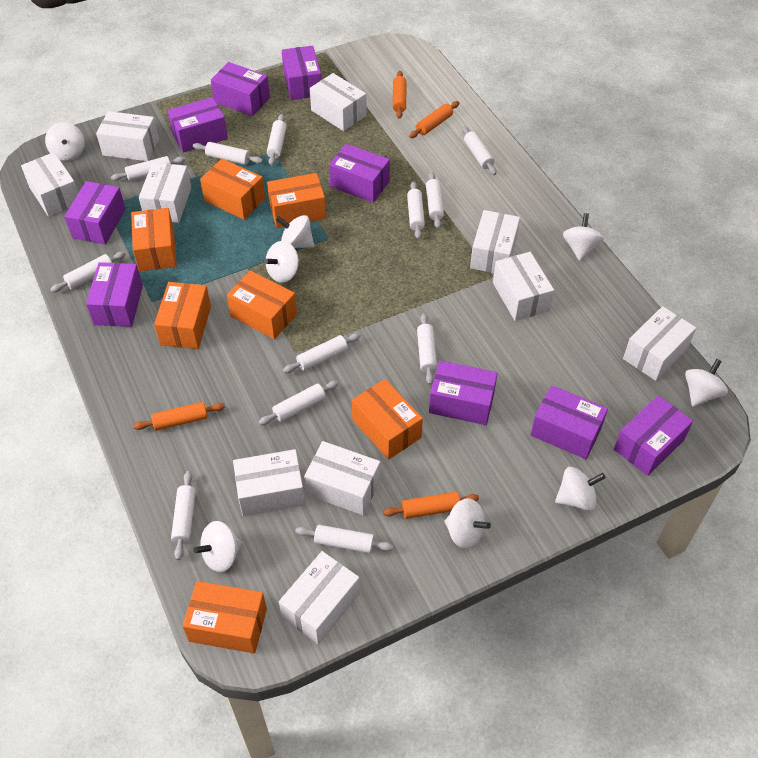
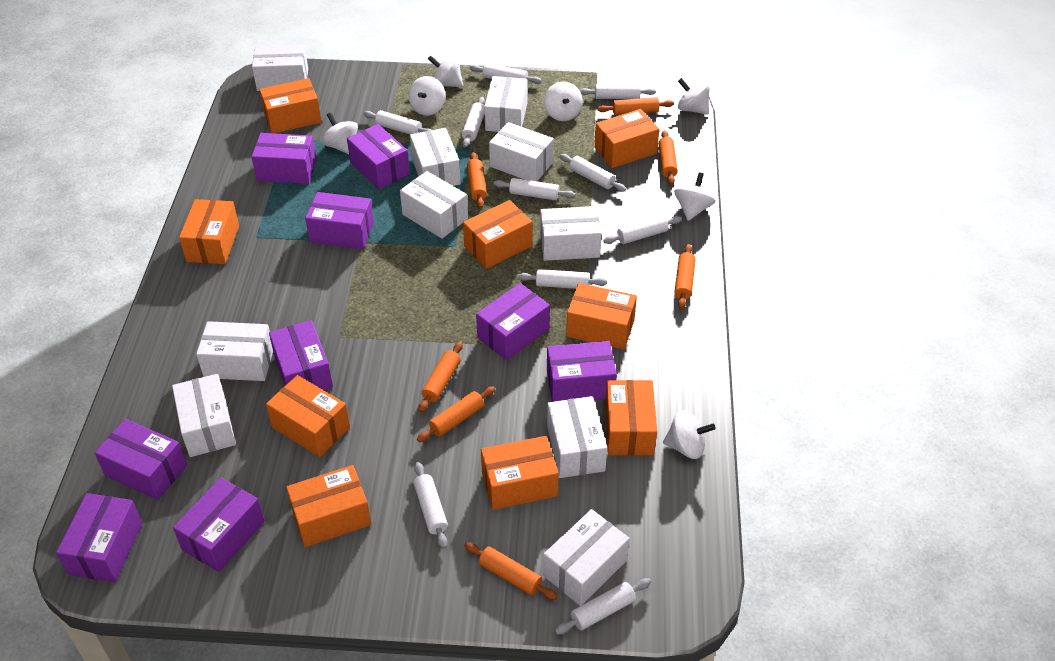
orange box: 7 -> 9
orange rolling pin: 4 -> 7
white rolling pin: 12 -> 10
white spinning top: 8 -> 7

